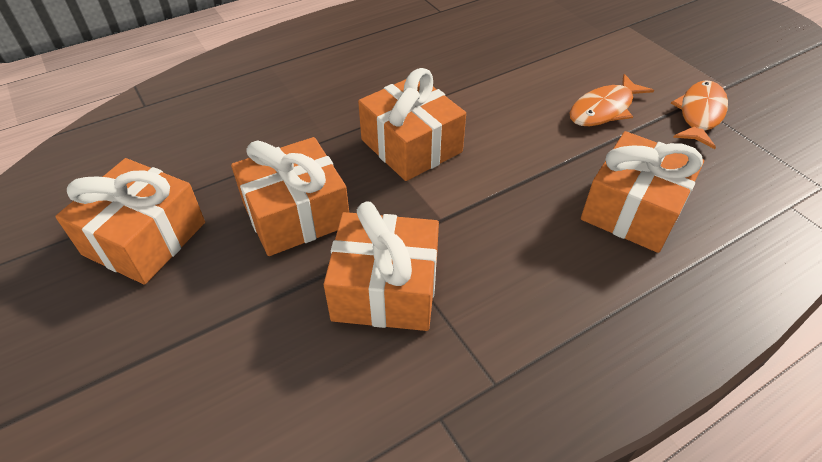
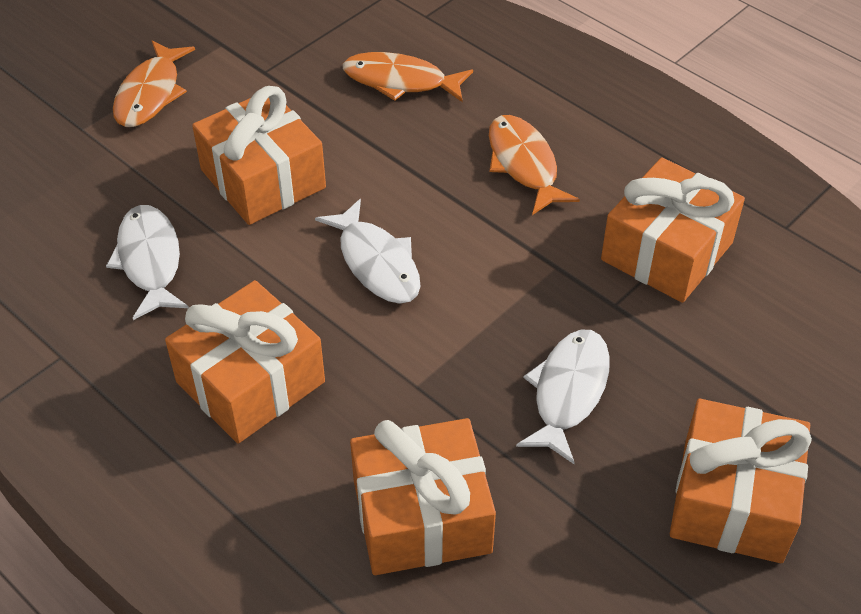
orange fish: 2 -> 3
white fish: 0 -> 3

